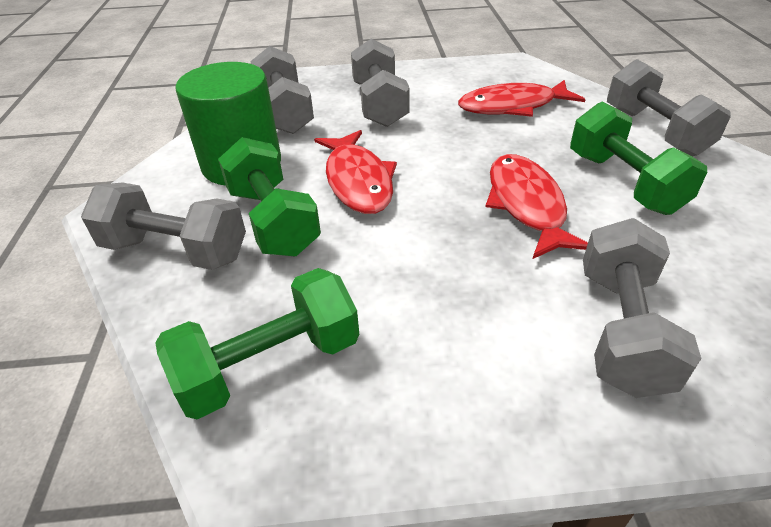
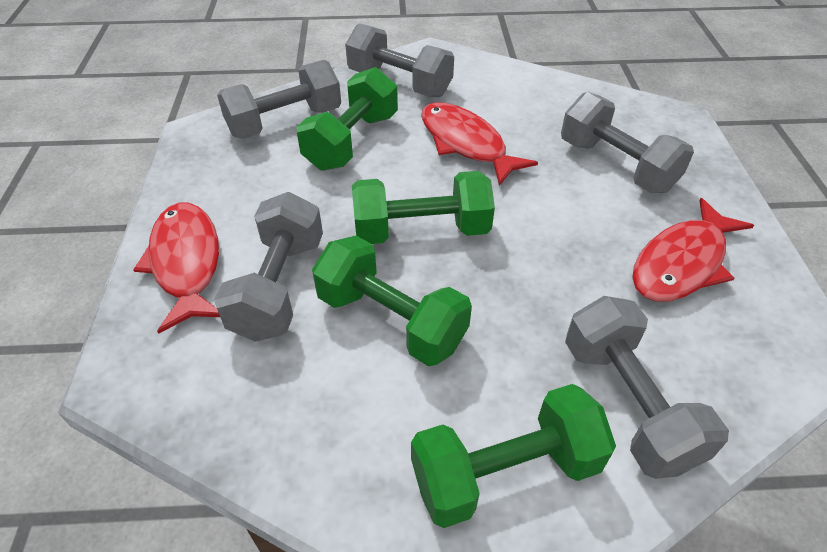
green cylinder: 1 -> 0
green dumbbell: 3 -> 4

